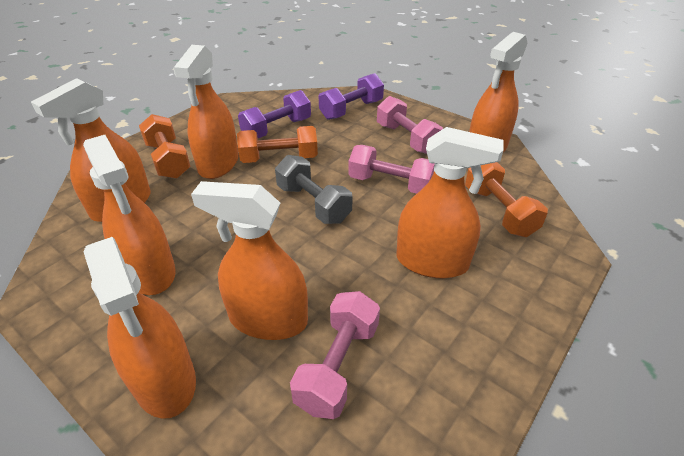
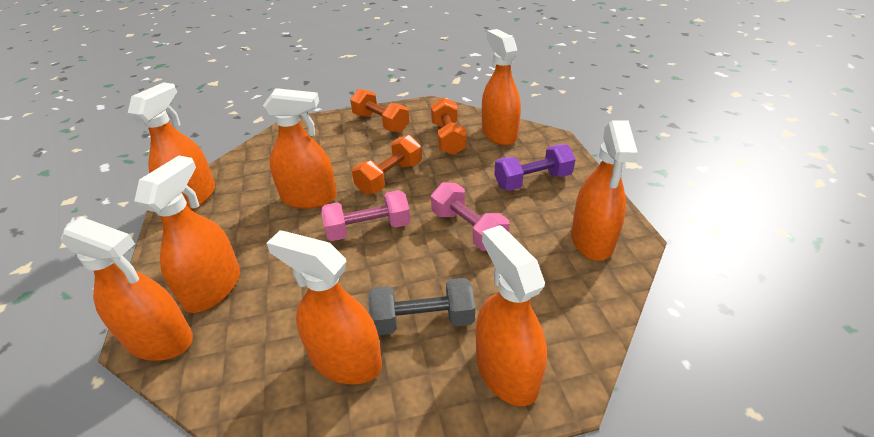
orange spray bottle: 7 -> 8
pink dumbbell: 3 -> 2
purple dumbbell: 2 -> 1

